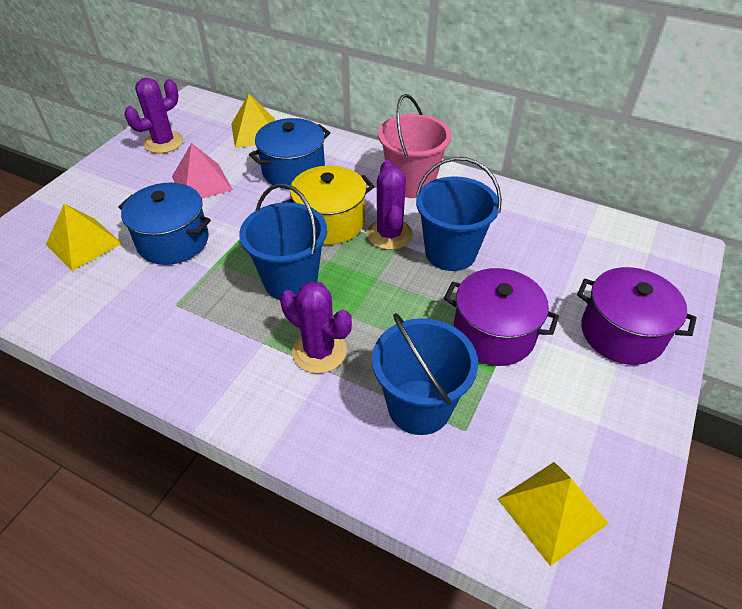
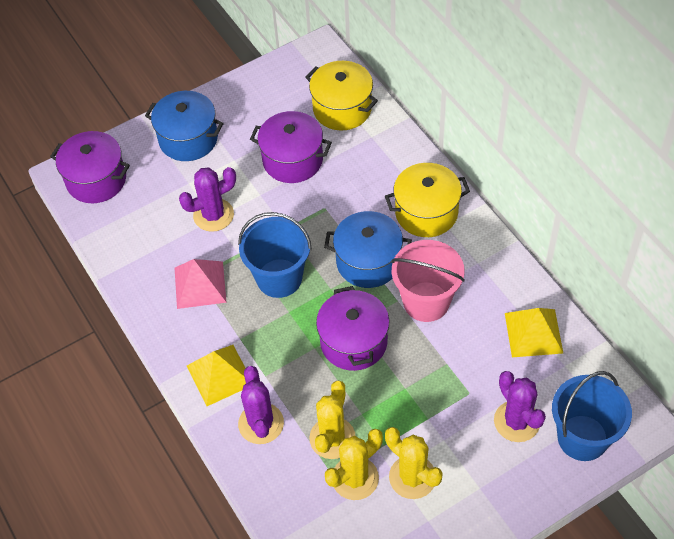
blue bucket: 3 -> 2
purple pot: 2 -> 3
yellow cactus: 0 -> 3
yellow pot: 1 -> 2
yellow pyramid: 3 -> 2

